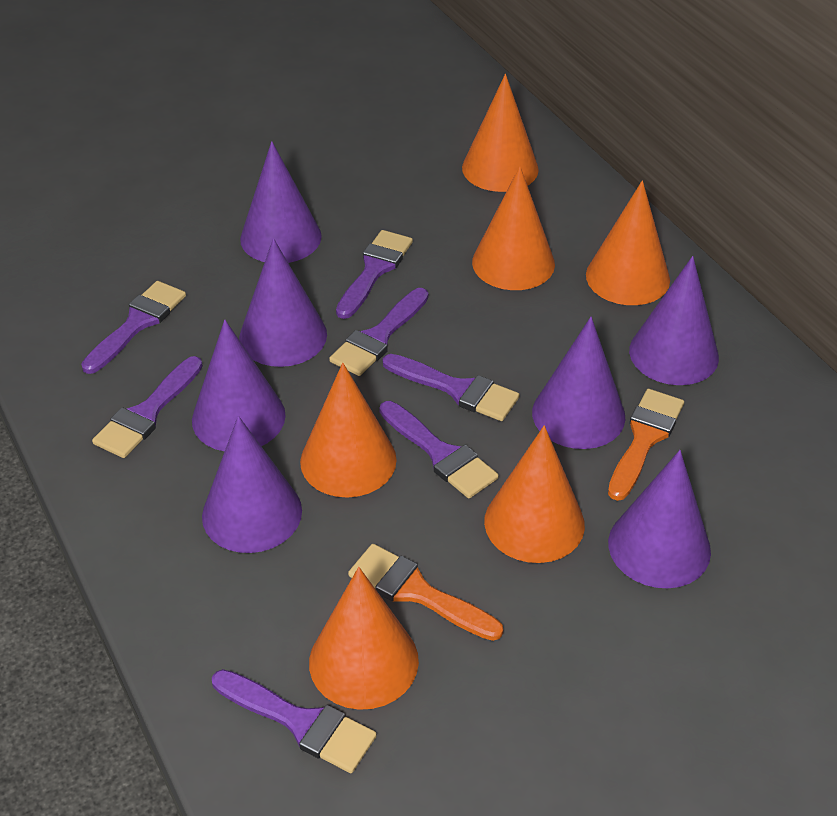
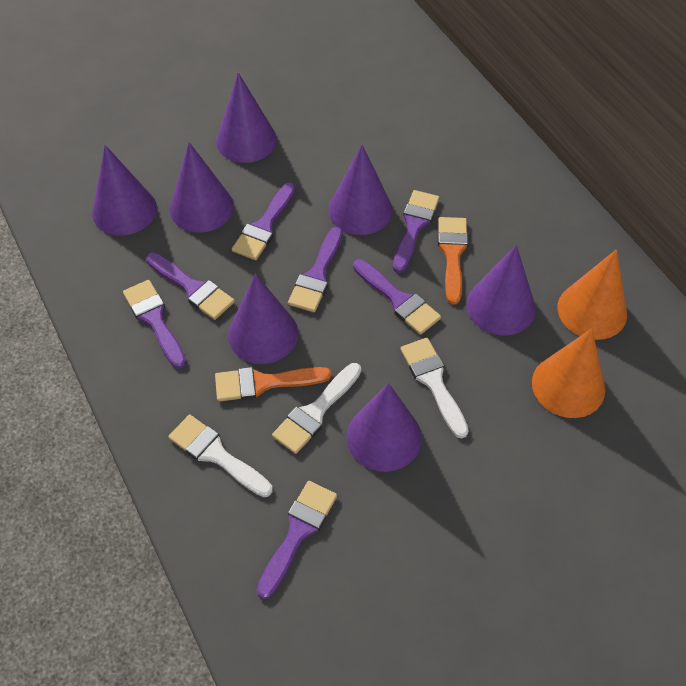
orange cone: 6 -> 2
white brush: 0 -> 3

